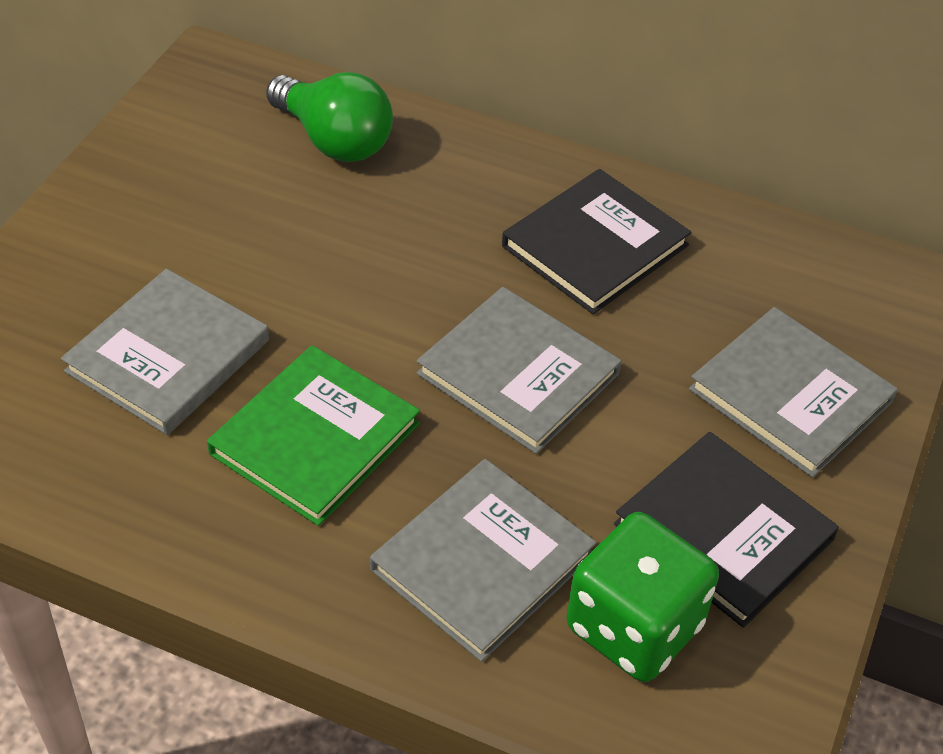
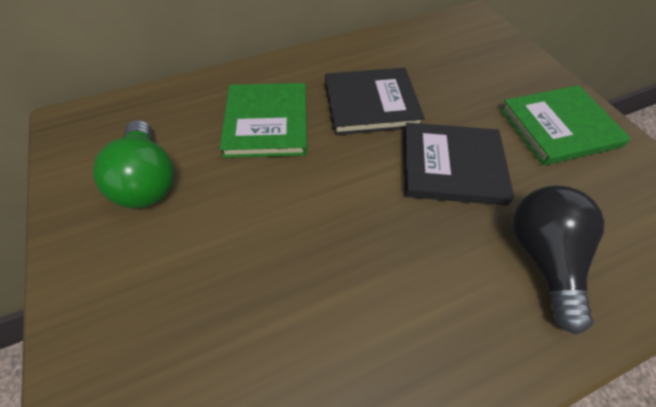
black light bulb: 0 -> 1
green book: 1 -> 2
green dice: 1 -> 0
grey book: 4 -> 0

